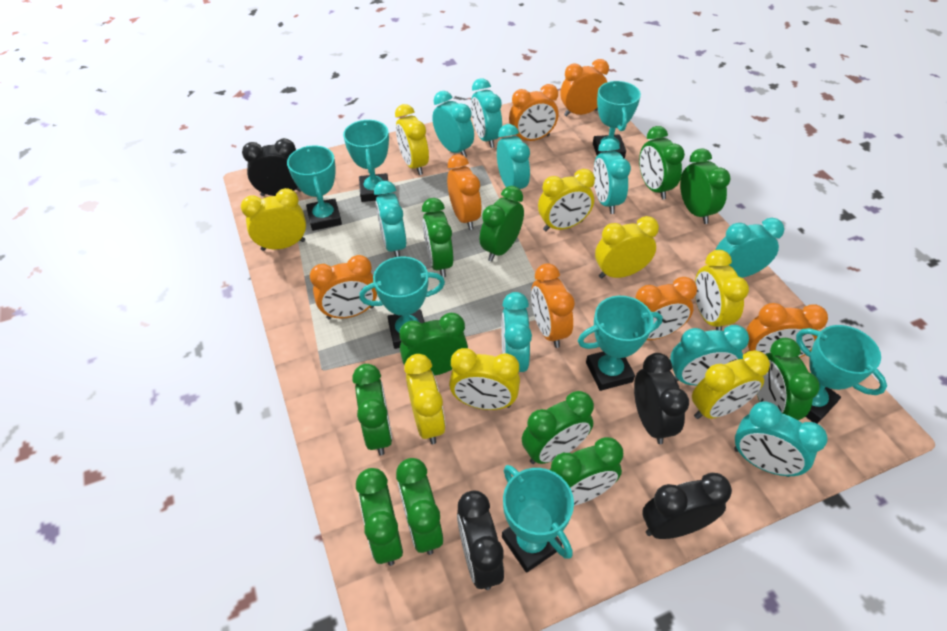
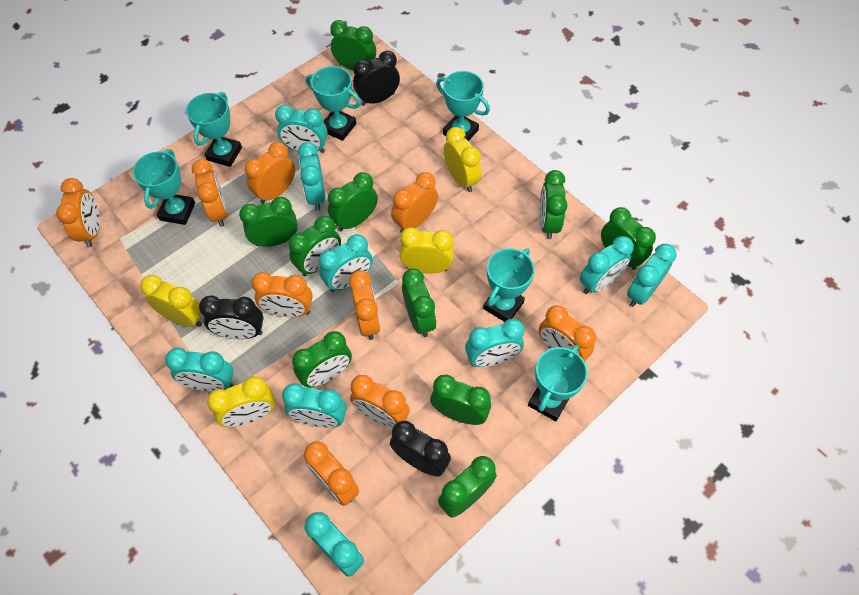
black clock: 4 -> 3
green clock: 11 -> 10
orange clock: 7 -> 9
turquoise trophy: 7 -> 6
yellow clock: 8 -> 4

